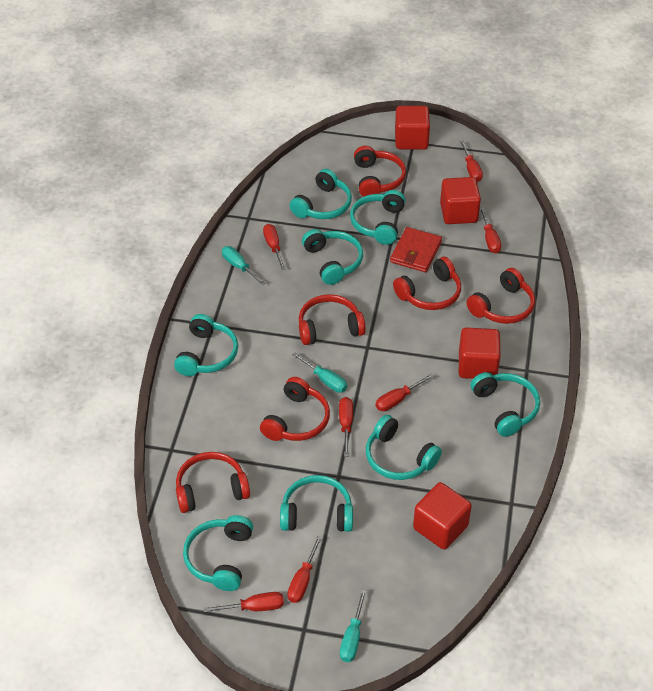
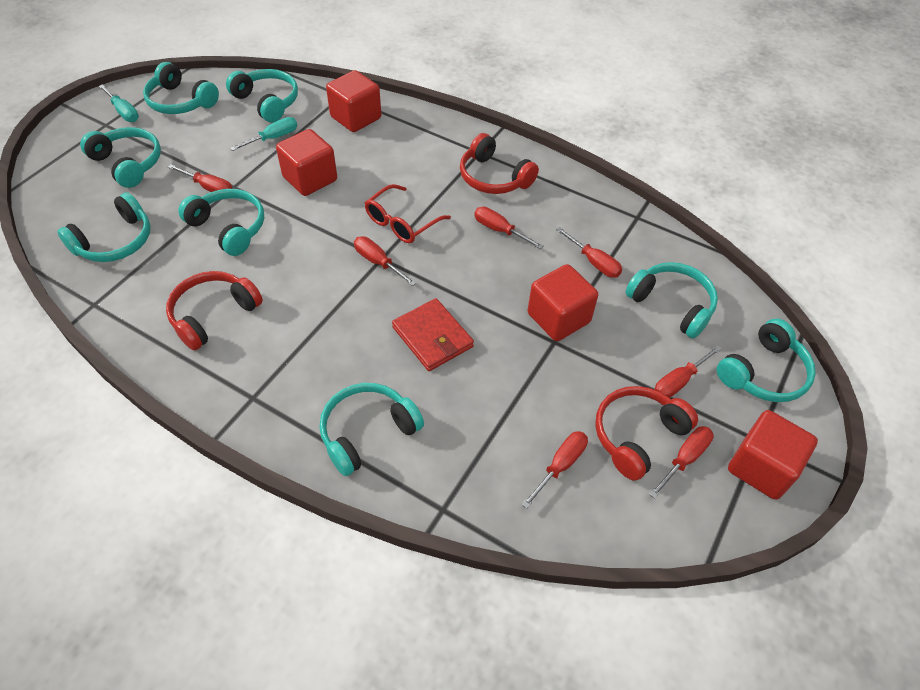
red glasses: 0 -> 1
red headphones: 6 -> 3
turquoise screwdriver: 3 -> 2

